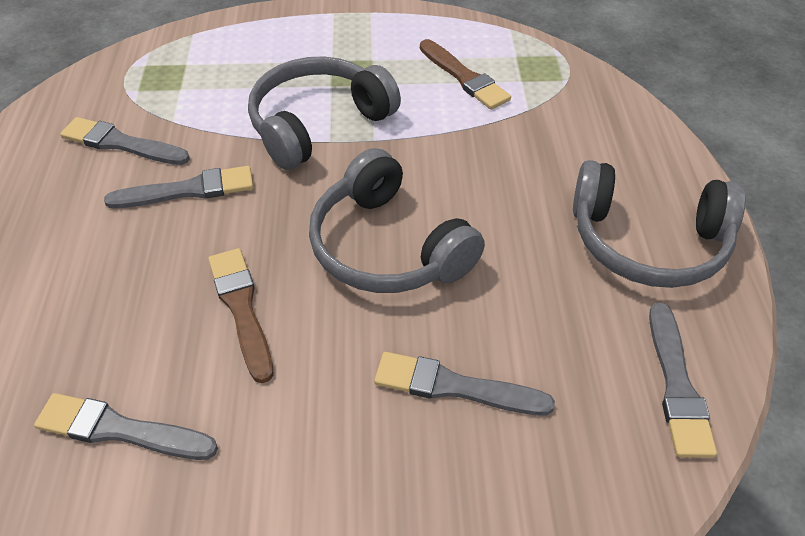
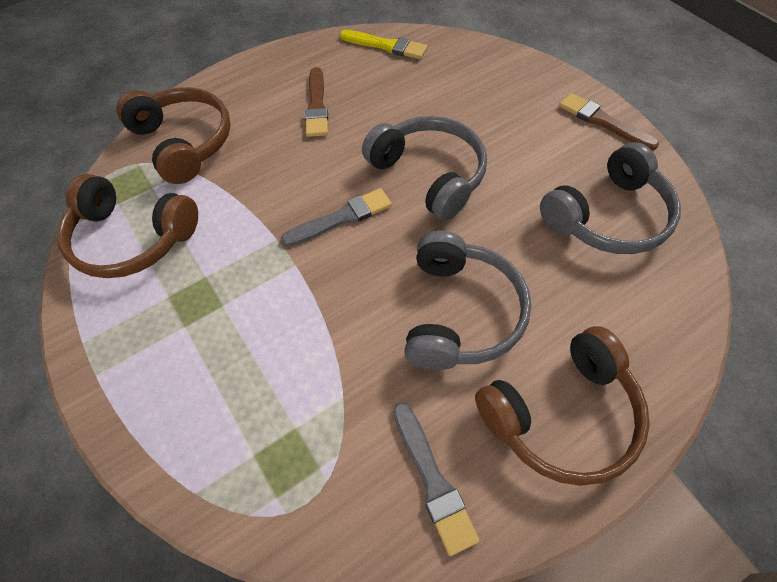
brown headphones: 0 -> 3
grey brush: 5 -> 2
yellow brush: 0 -> 1

